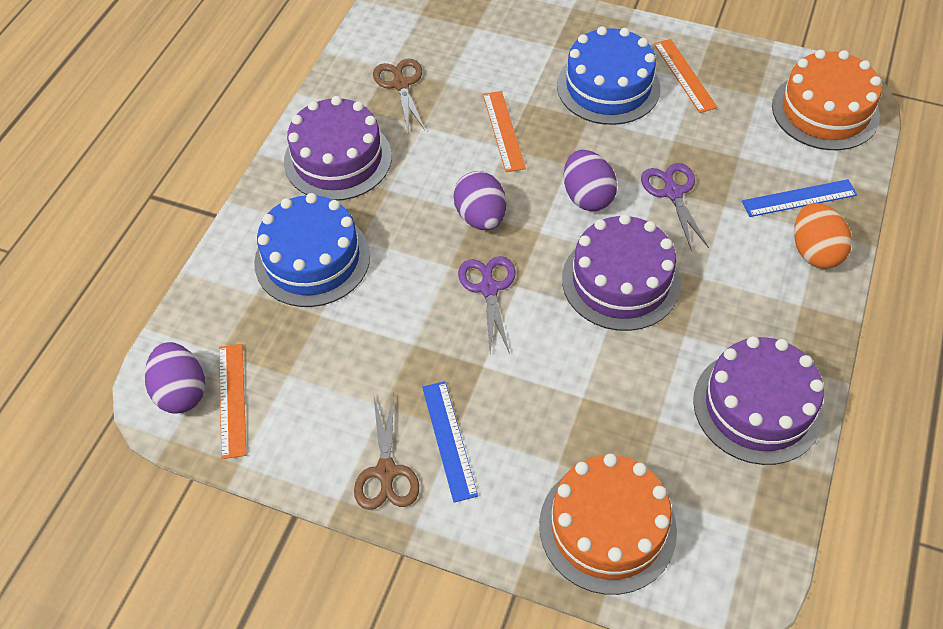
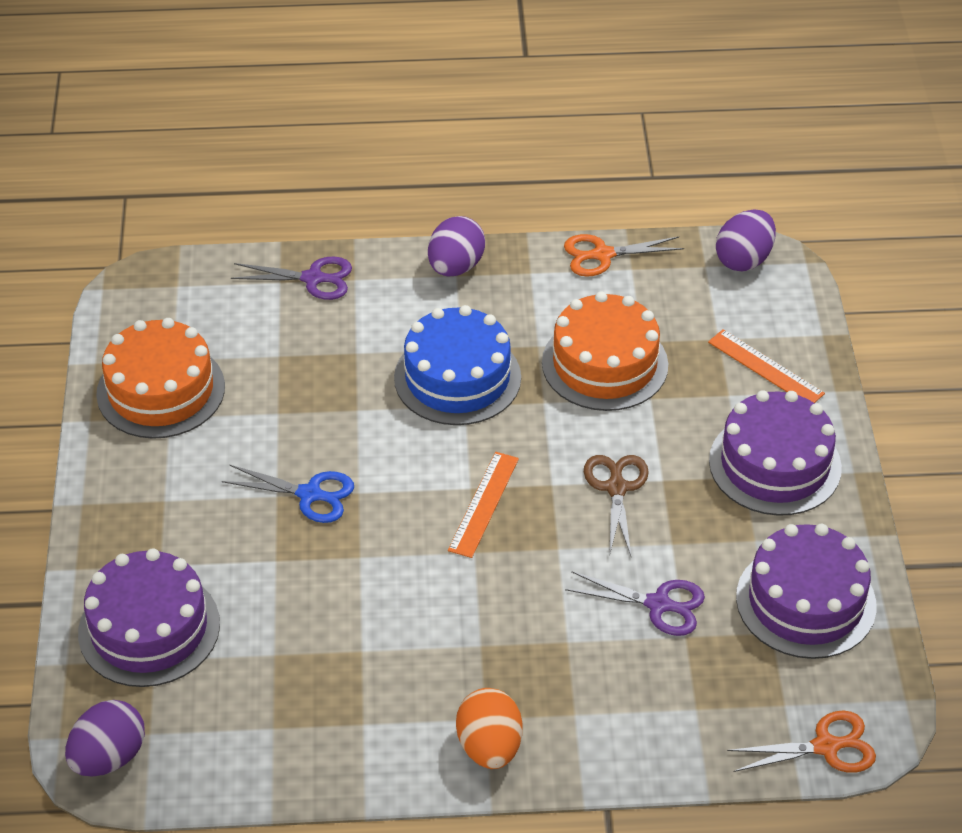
blue cake: 2 -> 1
blue ruler: 2 -> 0
blue scissors: 0 -> 1
brown scissors: 2 -> 1
orange ruler: 3 -> 2
orange scissors: 0 -> 2

